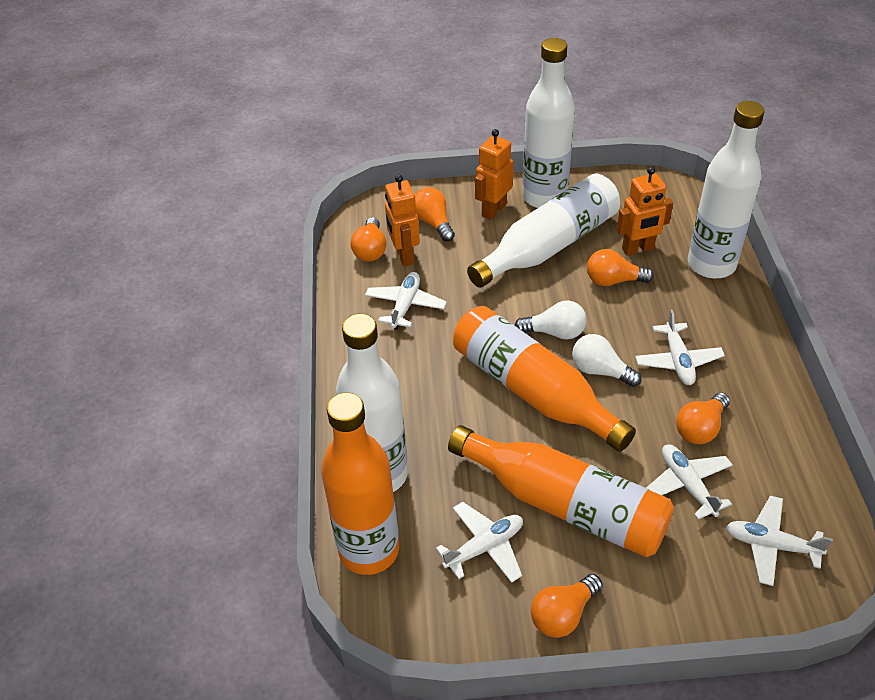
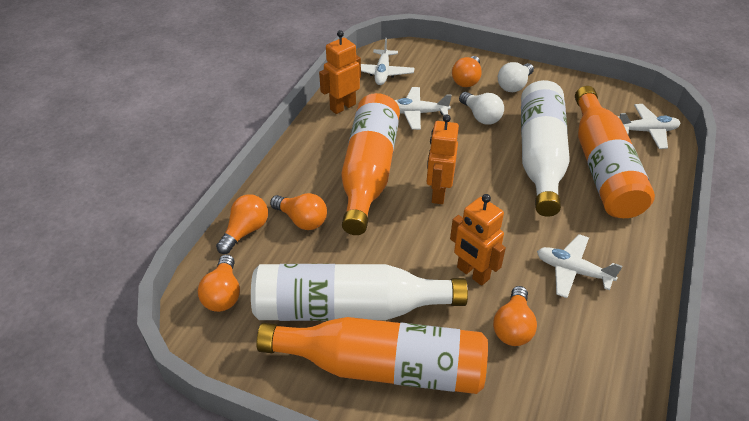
white bottle: 4 -> 2
white plane: 5 -> 4

